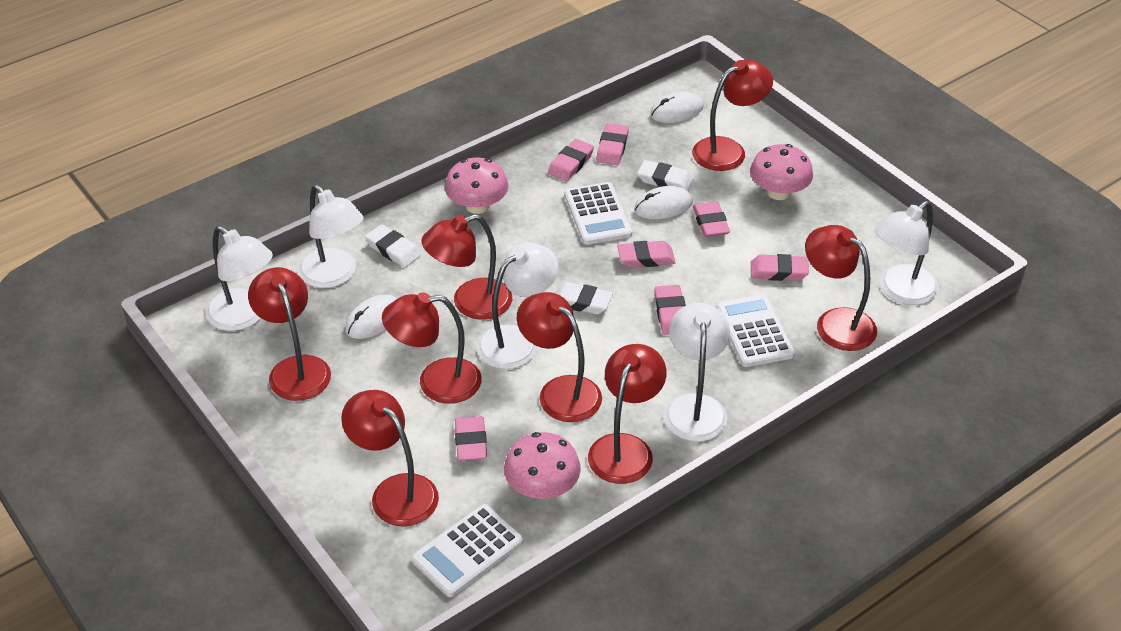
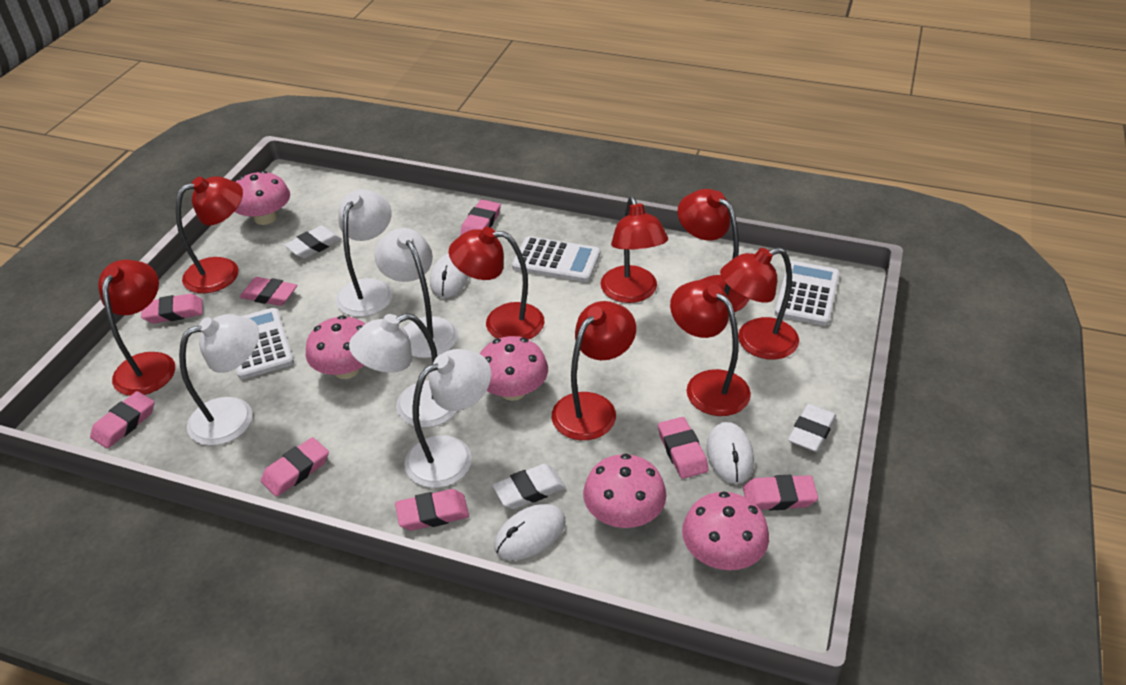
pink eraser: 7 -> 8
pink mushroom: 3 -> 5

